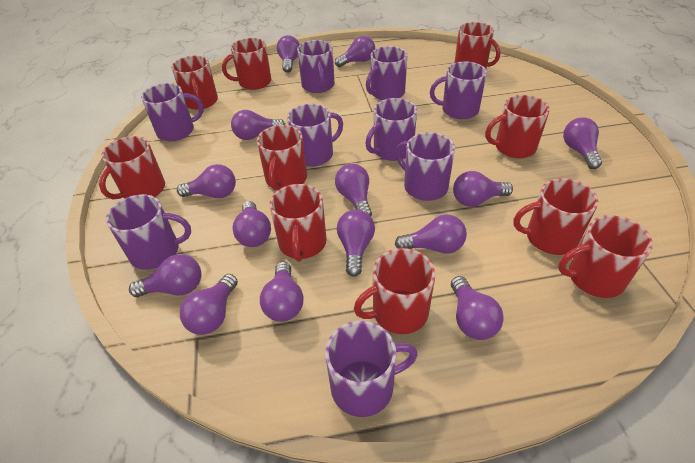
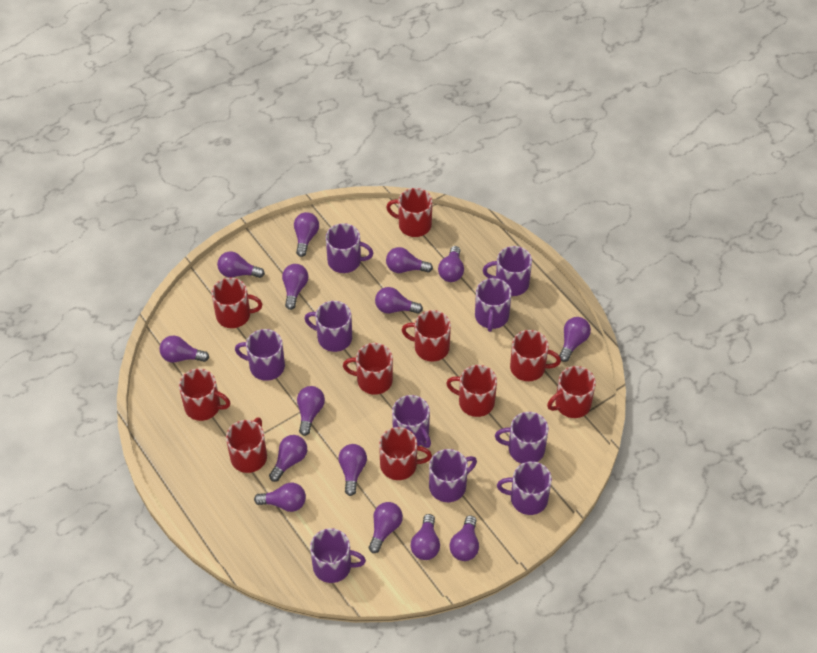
purple light bulb: 14 -> 15
purple mug: 9 -> 10

